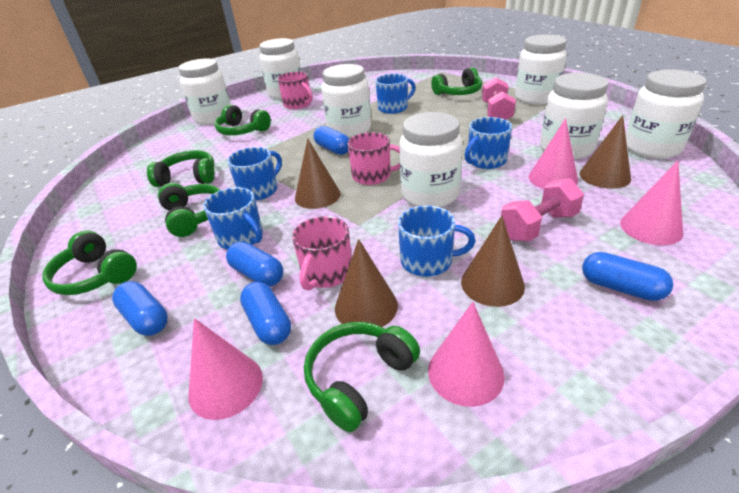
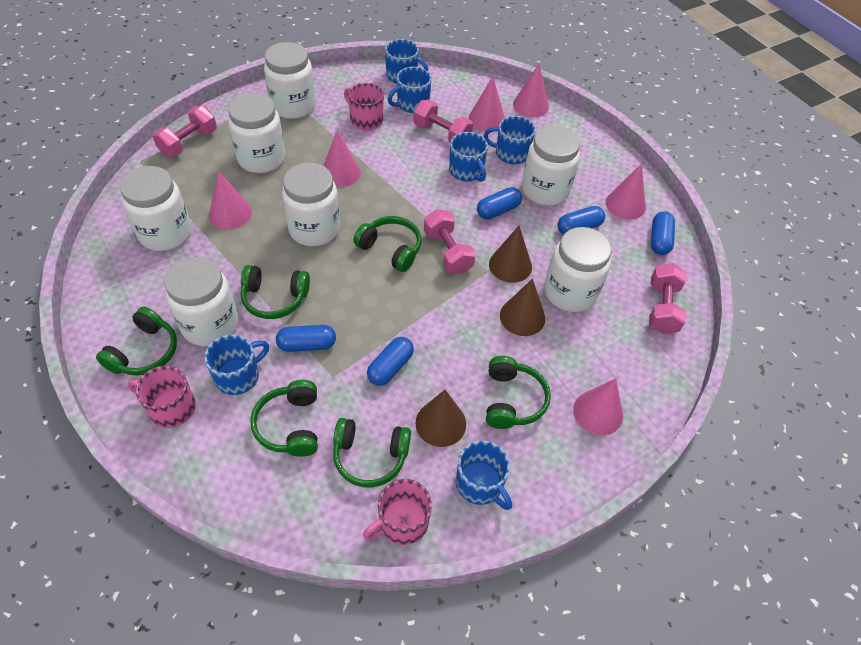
blue mug: 5 -> 6
brown cone: 4 -> 3
pink cone: 4 -> 6
pink dumbbell: 2 -> 4

